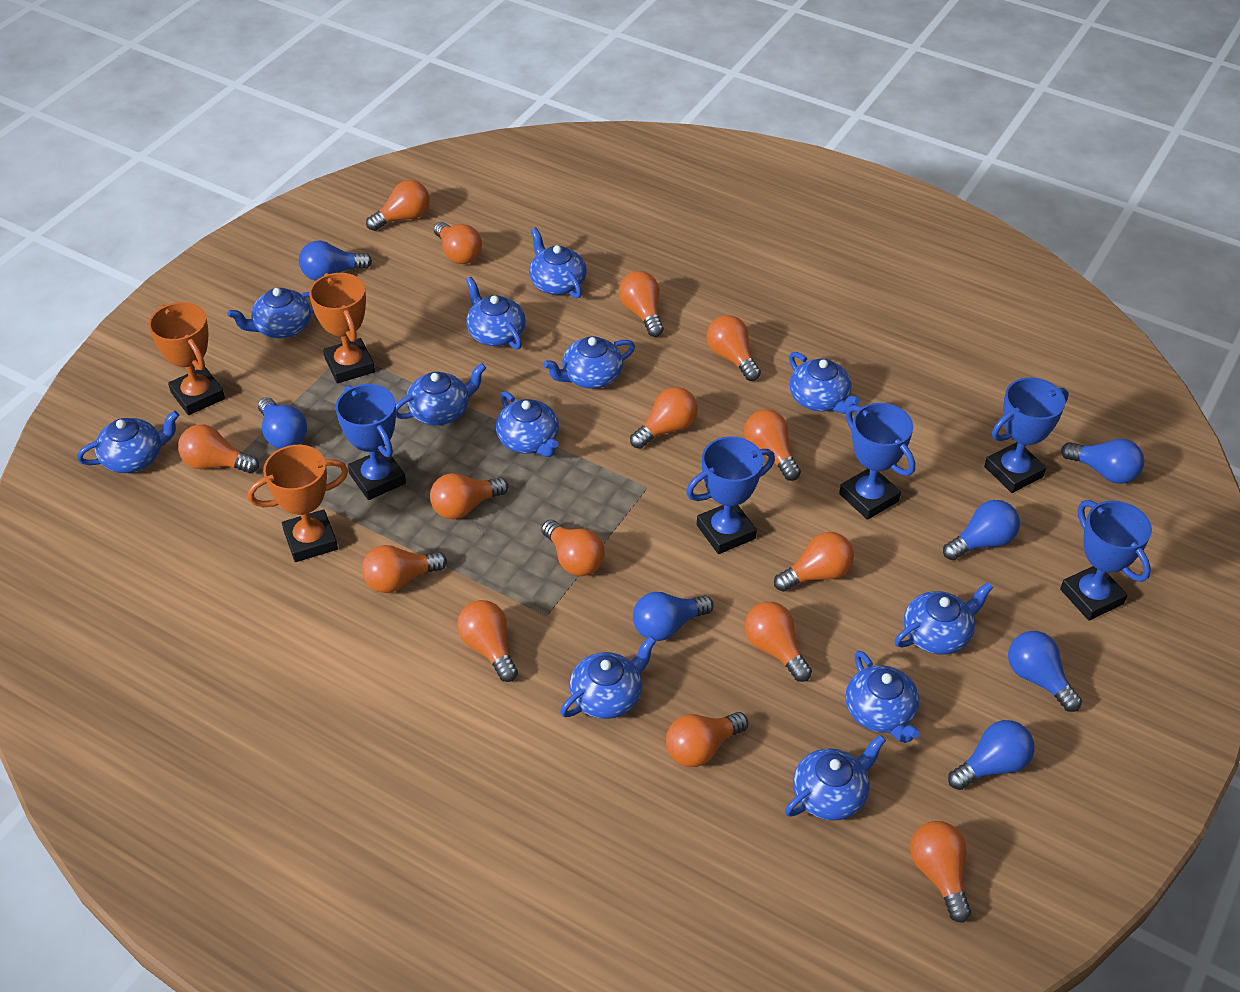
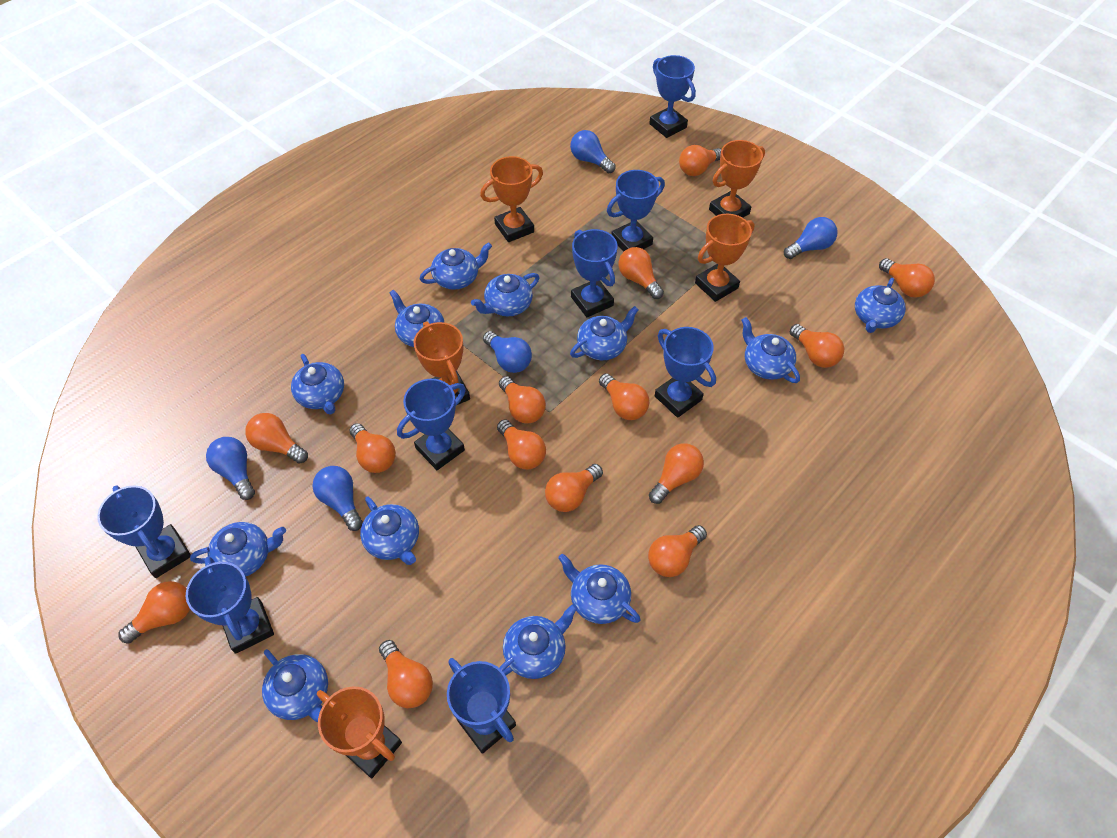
blue light bulb: 7 -> 5
blue trophy: 5 -> 8
orange light bulb: 15 -> 14
orange trophy: 3 -> 5

